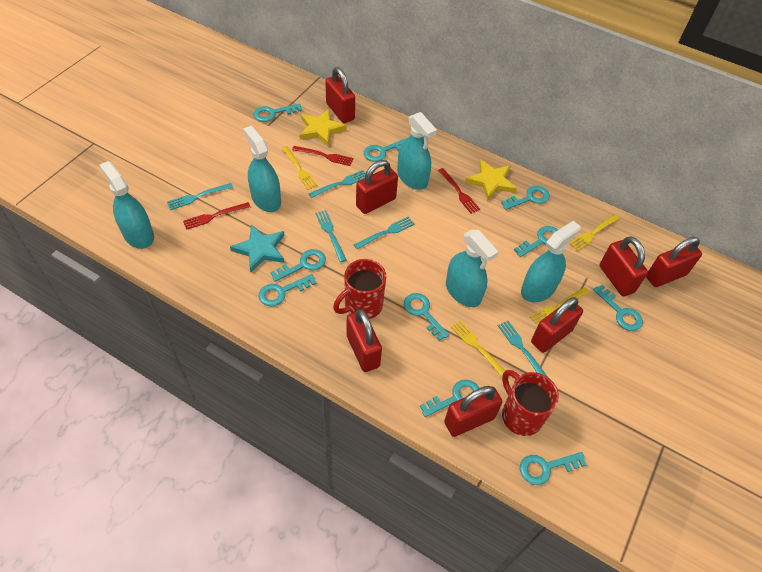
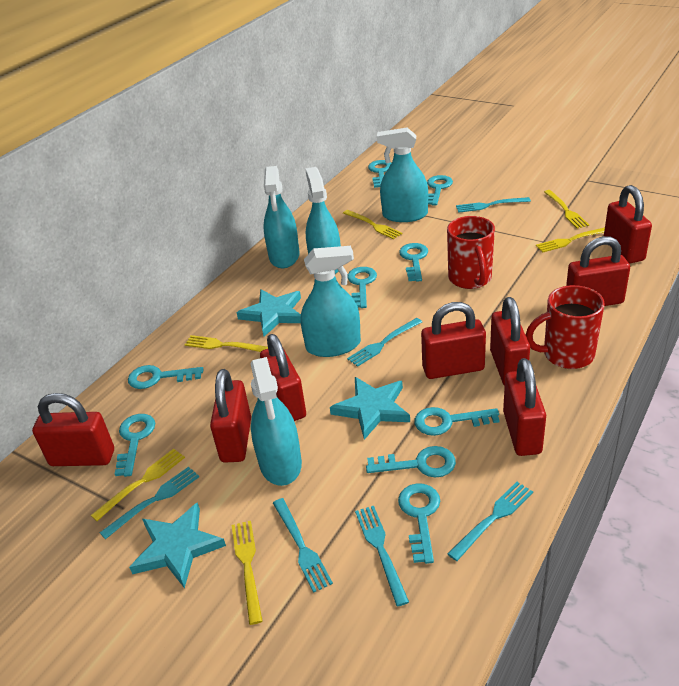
red fork: 3 -> 0
red padlock: 7 -> 8
turquoise fork: 5 -> 6
turquoise key: 10 -> 9
turquoise star: 1 -> 3
yellow fork: 4 -> 6
yellow star: 2 -> 0

